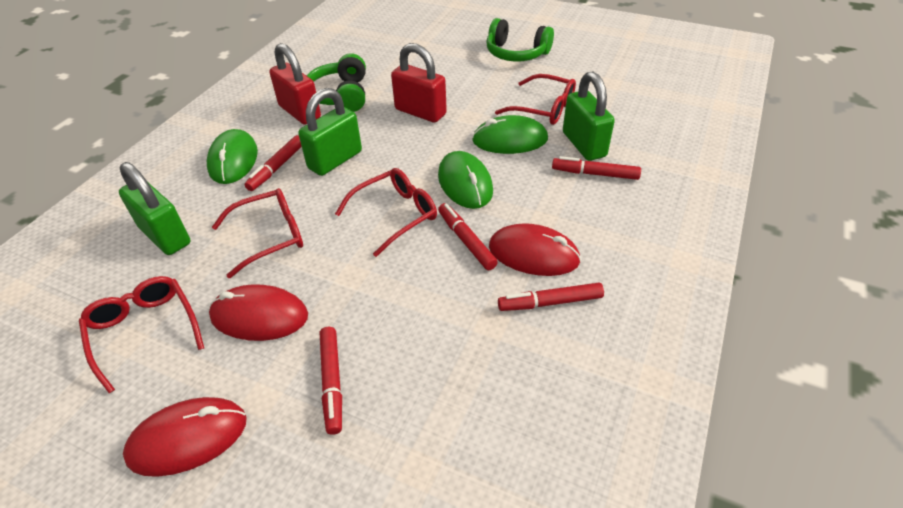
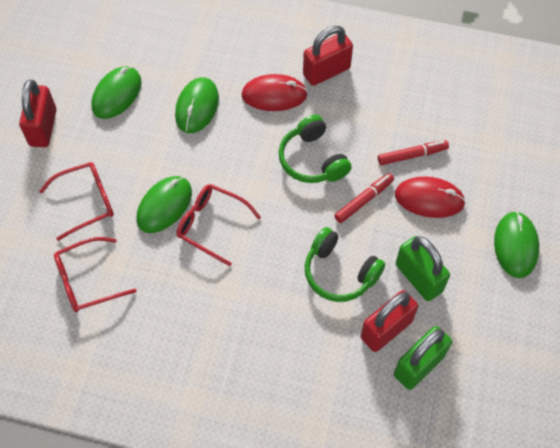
green mouse: 3 -> 4
green padlock: 3 -> 2
red glasses: 4 -> 3
red marker: 5 -> 2
red mouse: 3 -> 2
red padlock: 2 -> 3

